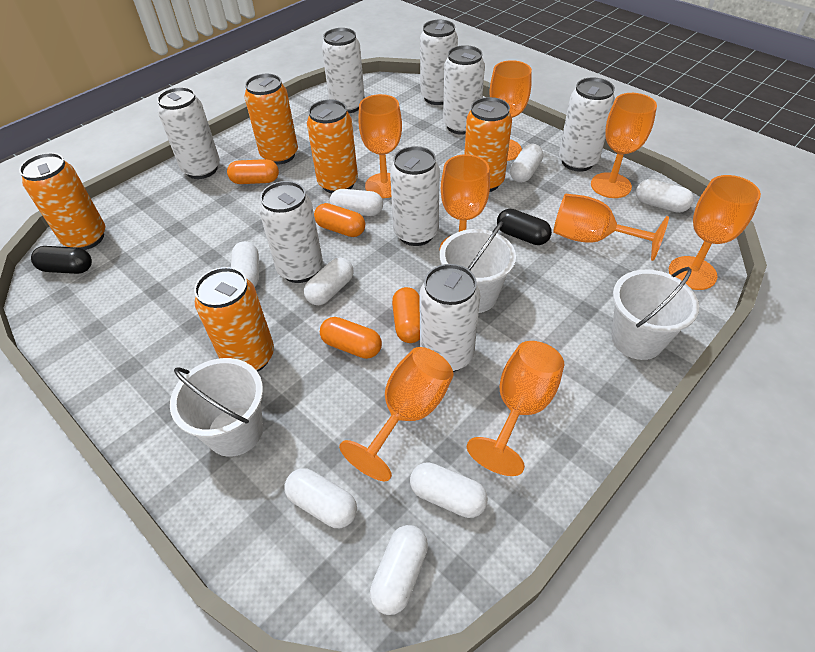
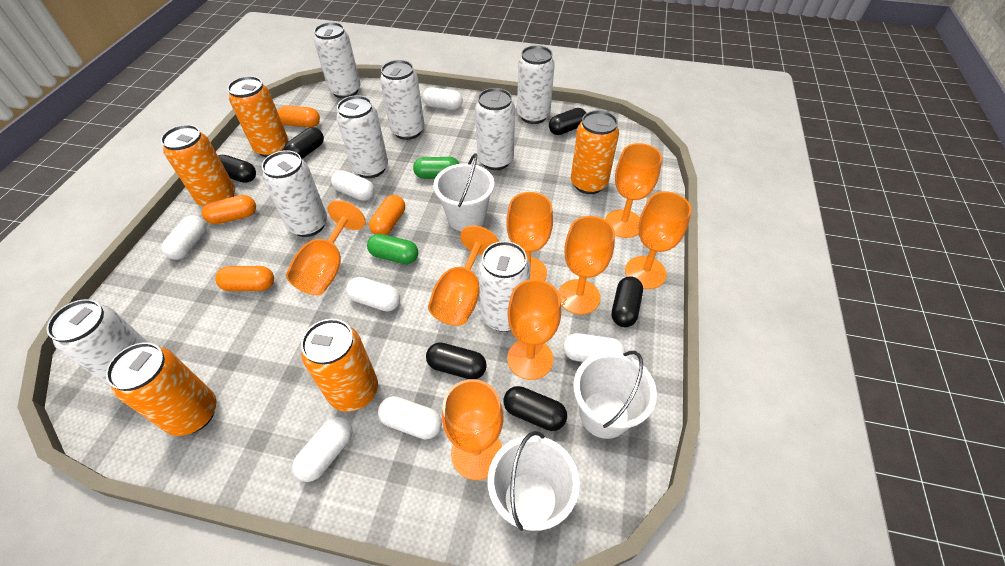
black capsule: 2 -> 6
green capsule: 0 -> 2
white capsule: 8 -> 7

